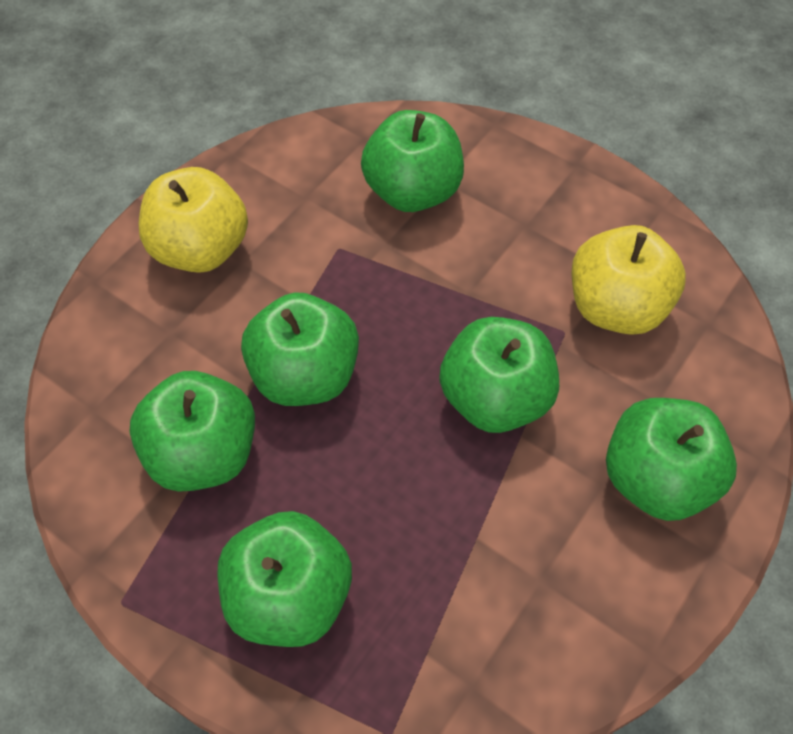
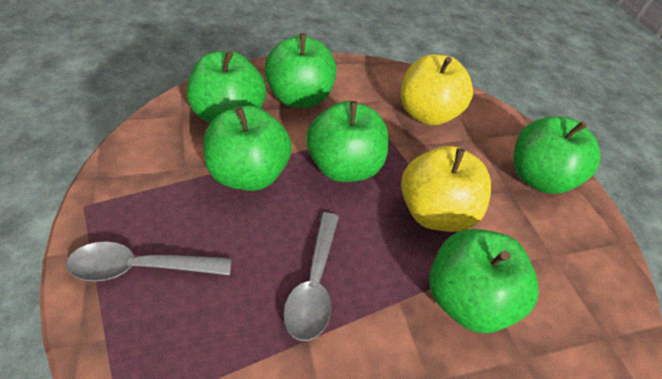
grey spoon: 0 -> 2

